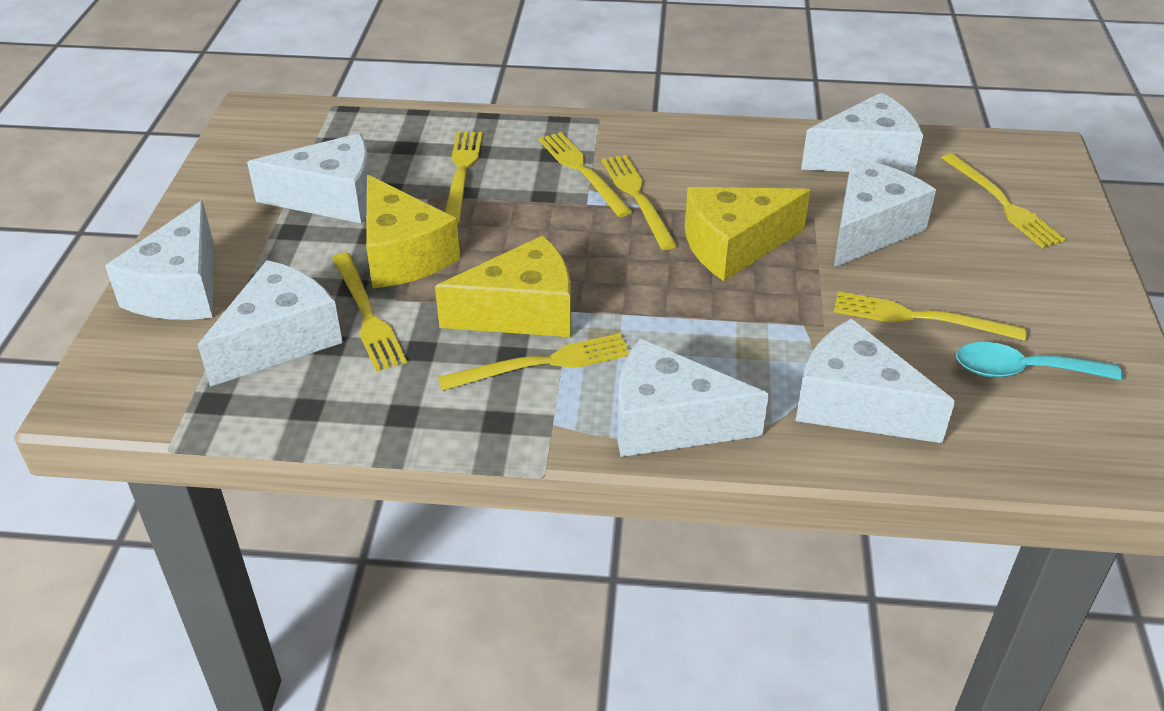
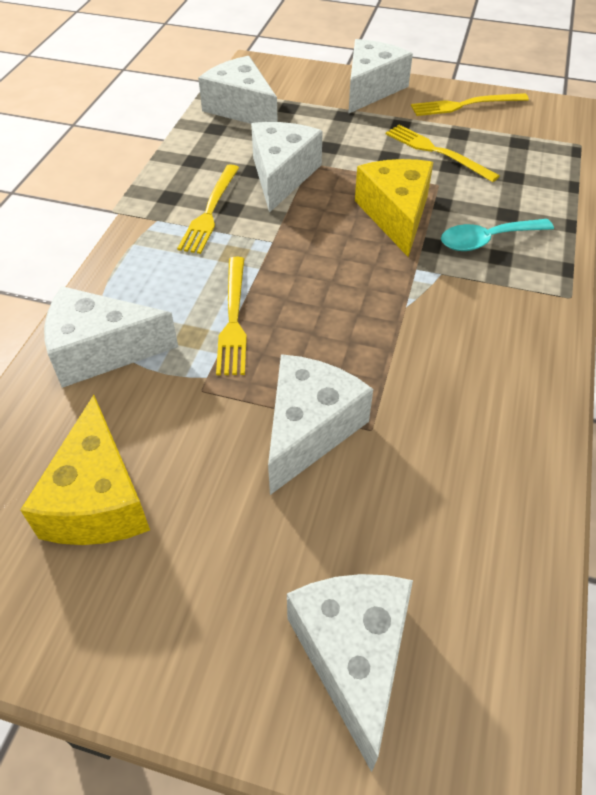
white cheese: 7 -> 6
yellow cheese: 3 -> 2
yellow fork: 7 -> 4

